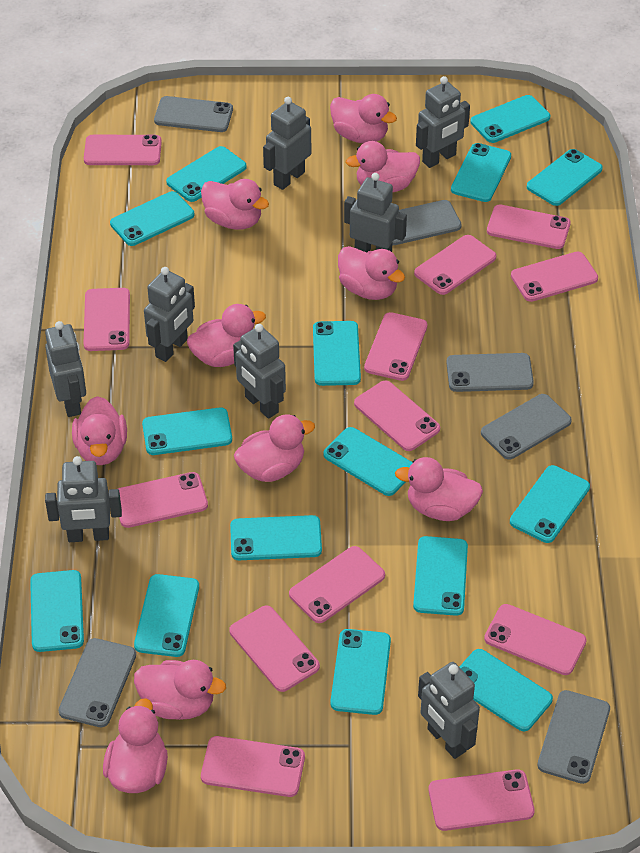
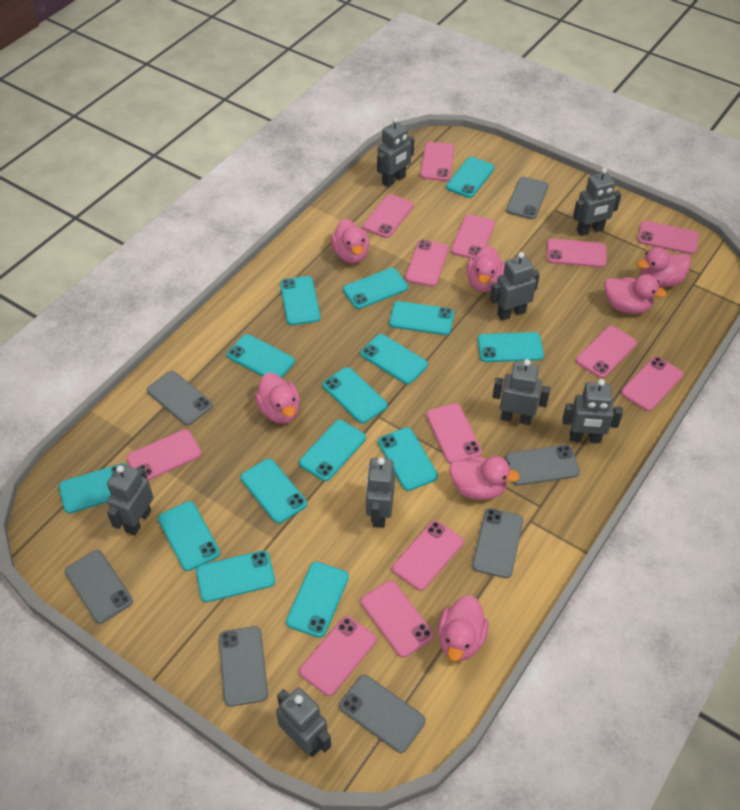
grey phone: 6 -> 7
pink duck: 10 -> 7

